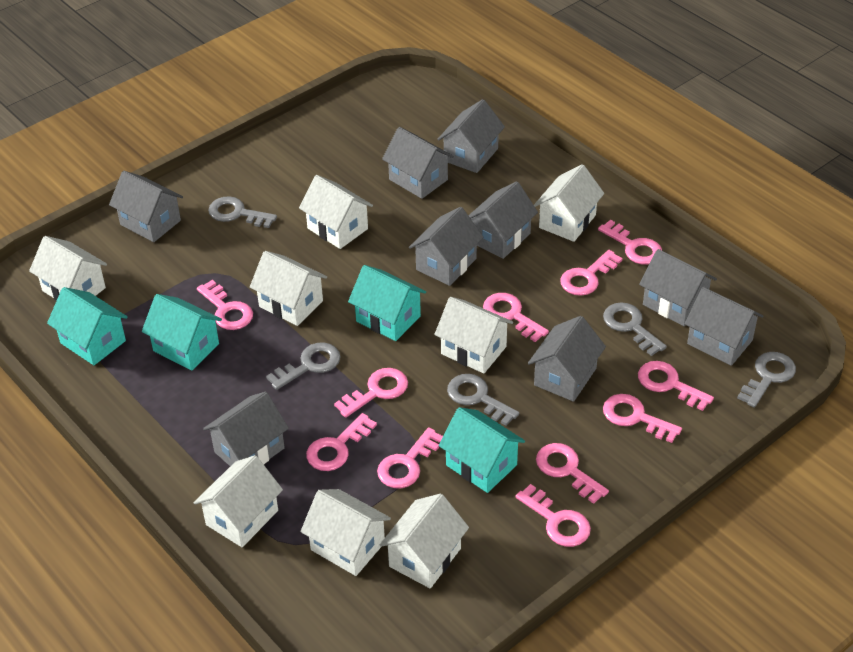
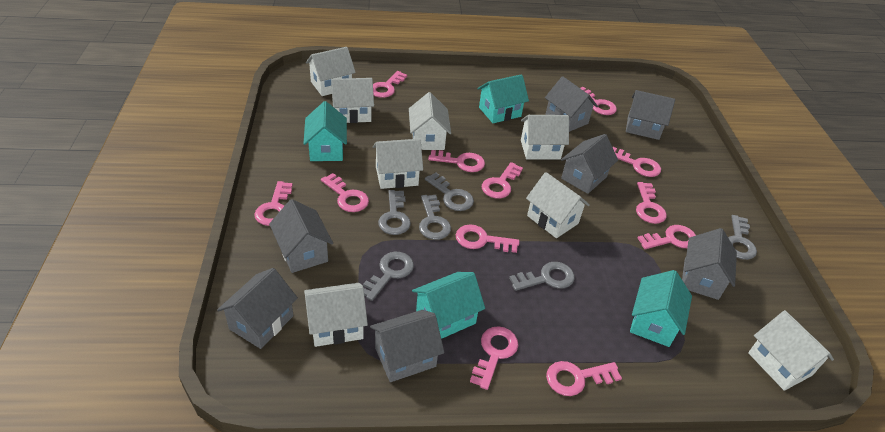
grey house: 9 -> 7
grey key: 5 -> 6
pink key: 11 -> 12

